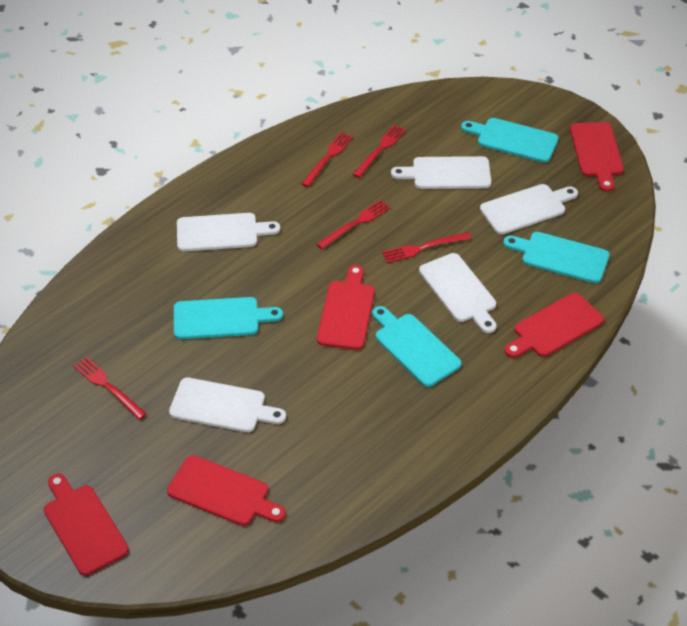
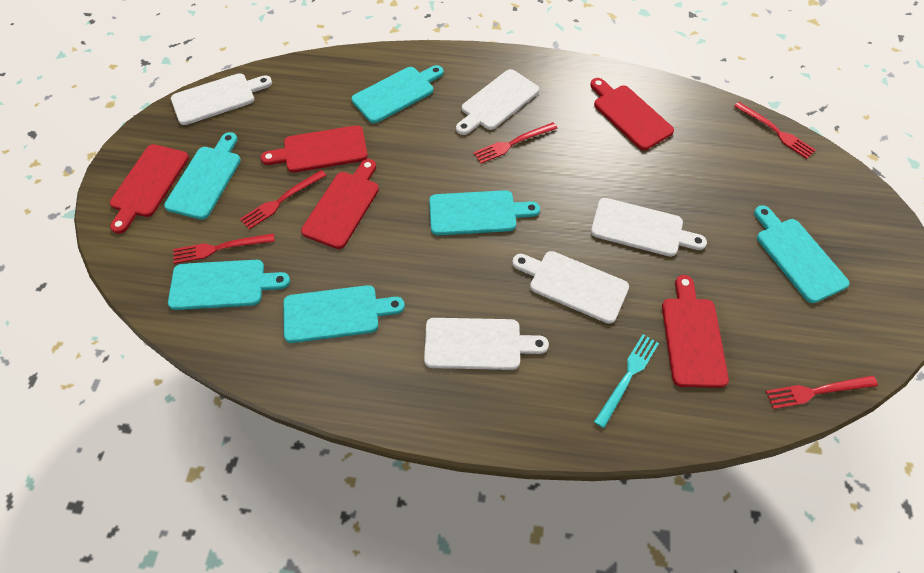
turquoise cutting board: 4 -> 6
turquoise fork: 0 -> 1

